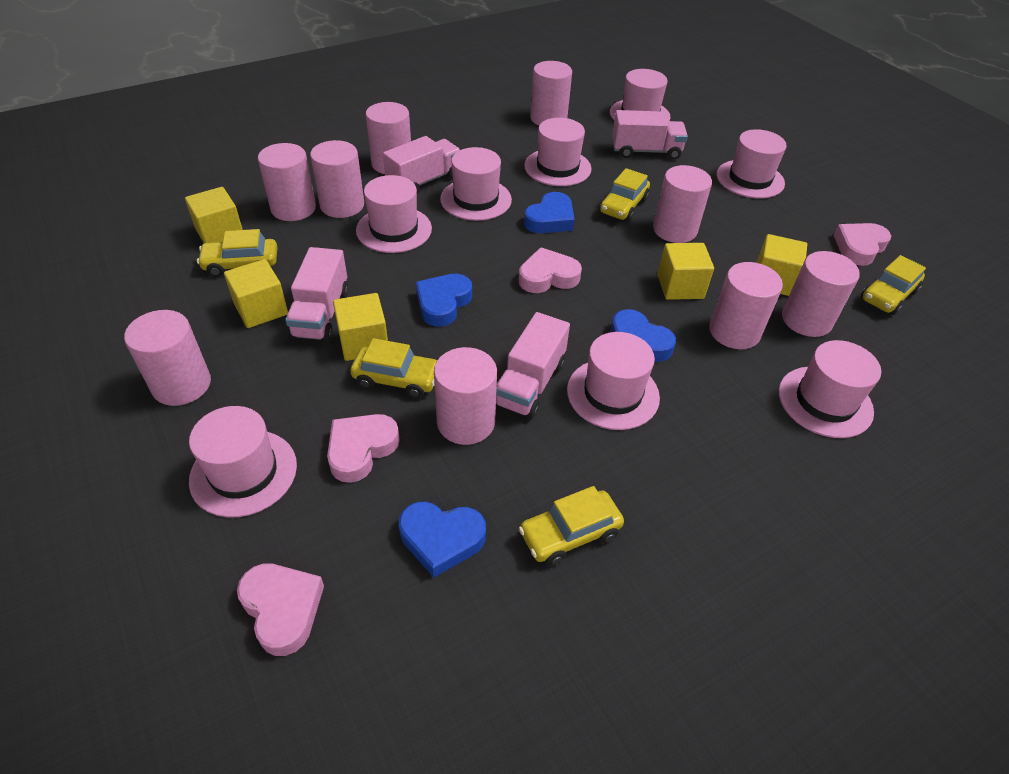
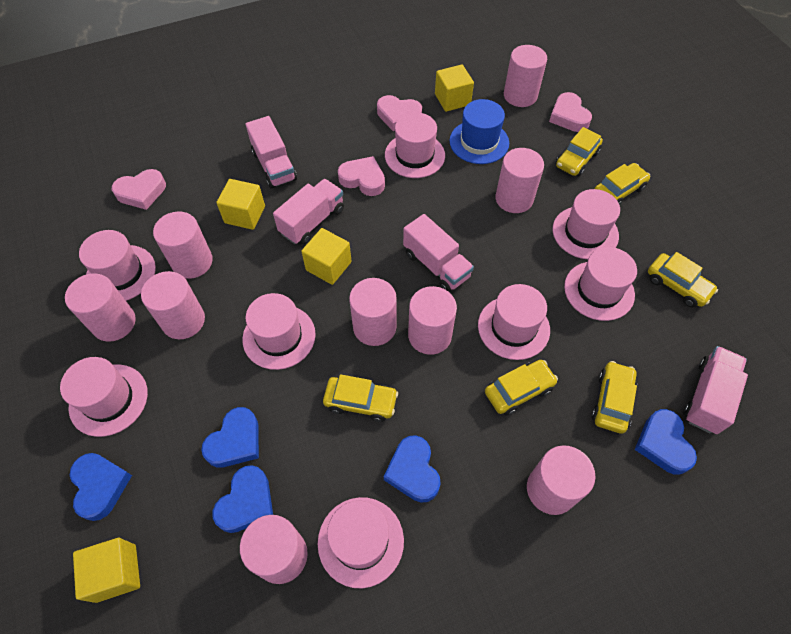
blue hat: 0 -> 1
blue heart: 4 -> 5
yellow car: 5 -> 6
yellow cube: 5 -> 4

